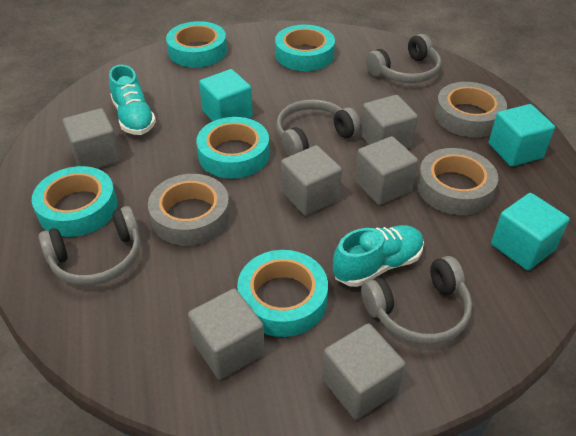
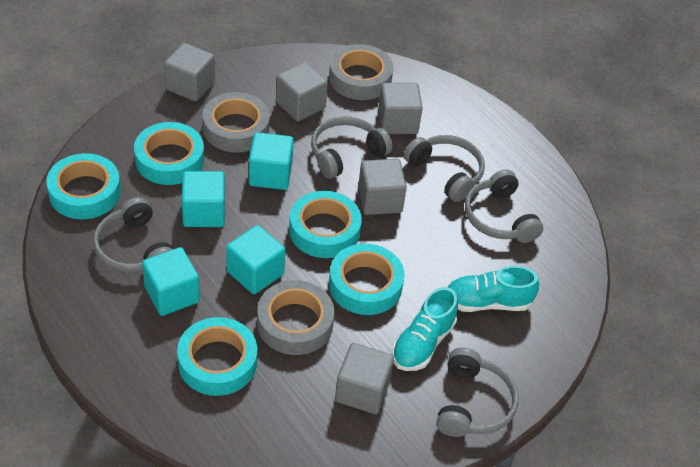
grey cube: 6 -> 5
grey headphones: 4 -> 5
turquoise cube: 3 -> 4

